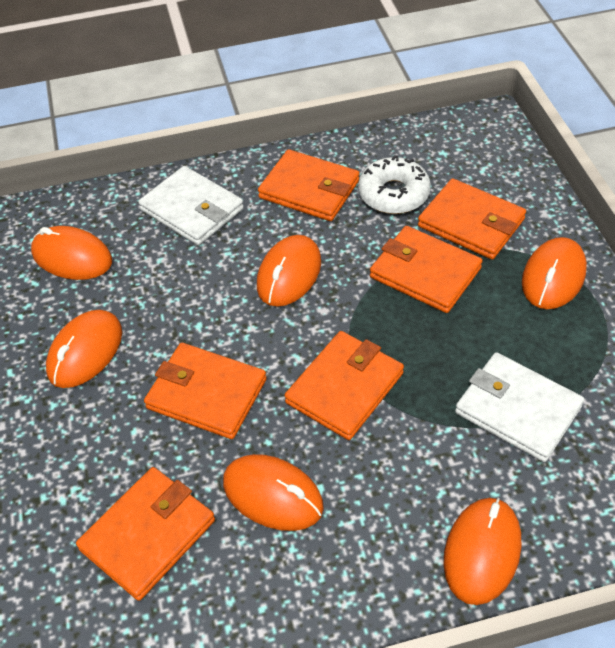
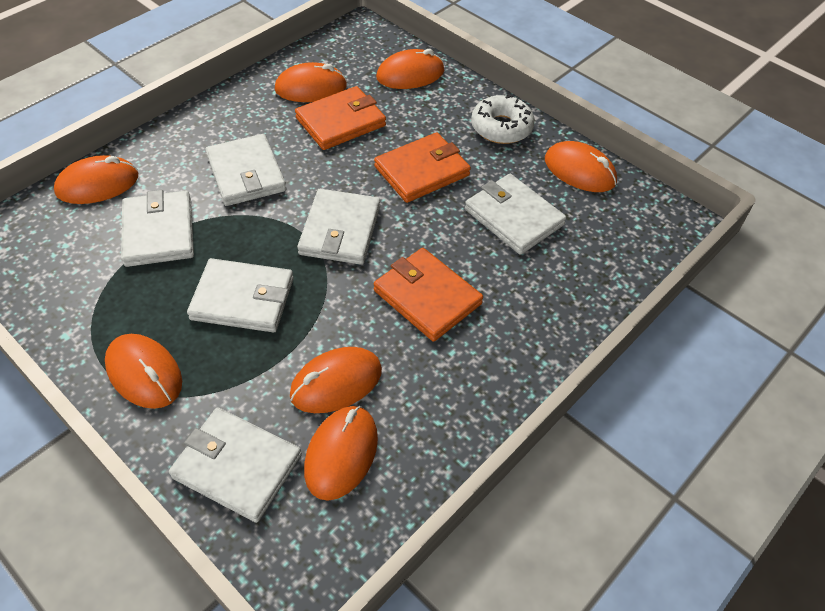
orange mouse: 6 -> 7
orange wallet: 6 -> 3
white wallet: 2 -> 6

